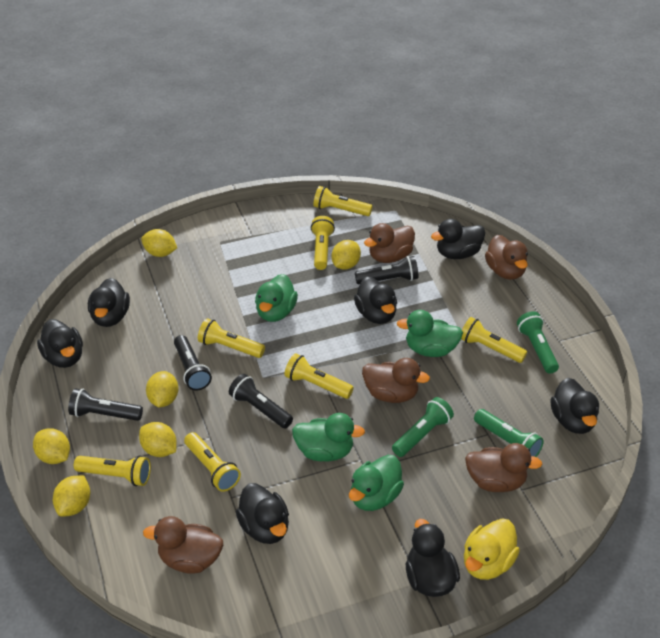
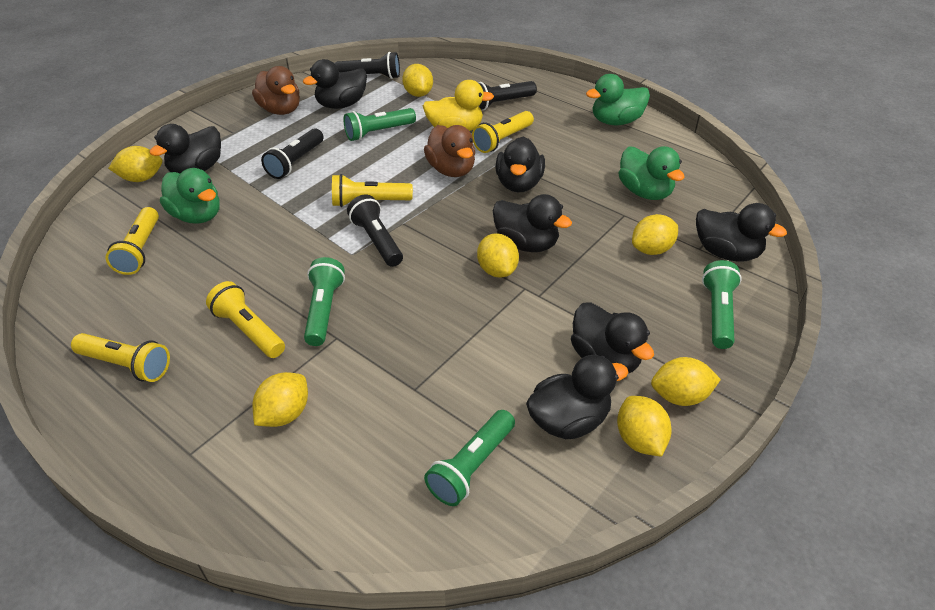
brown duck: 5 -> 2
green duck: 4 -> 3
green flashlight: 3 -> 4
yellow flashlight: 7 -> 5
yellow lemon: 6 -> 7

